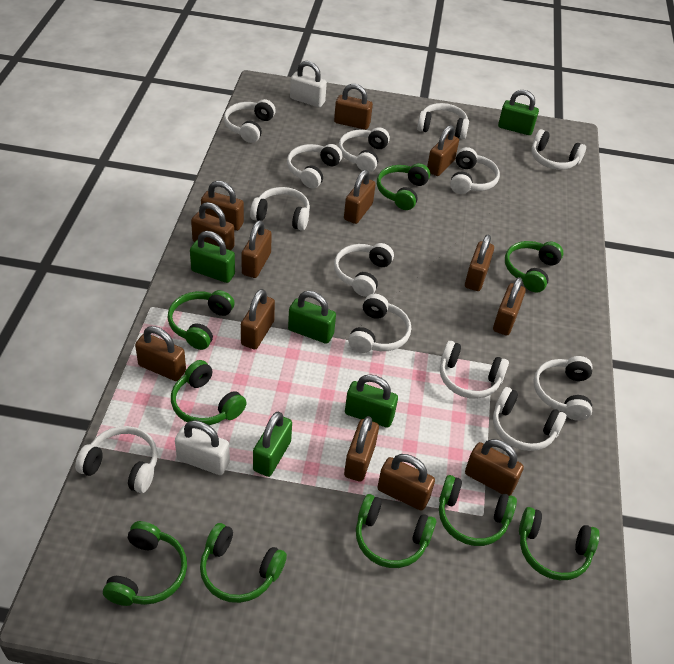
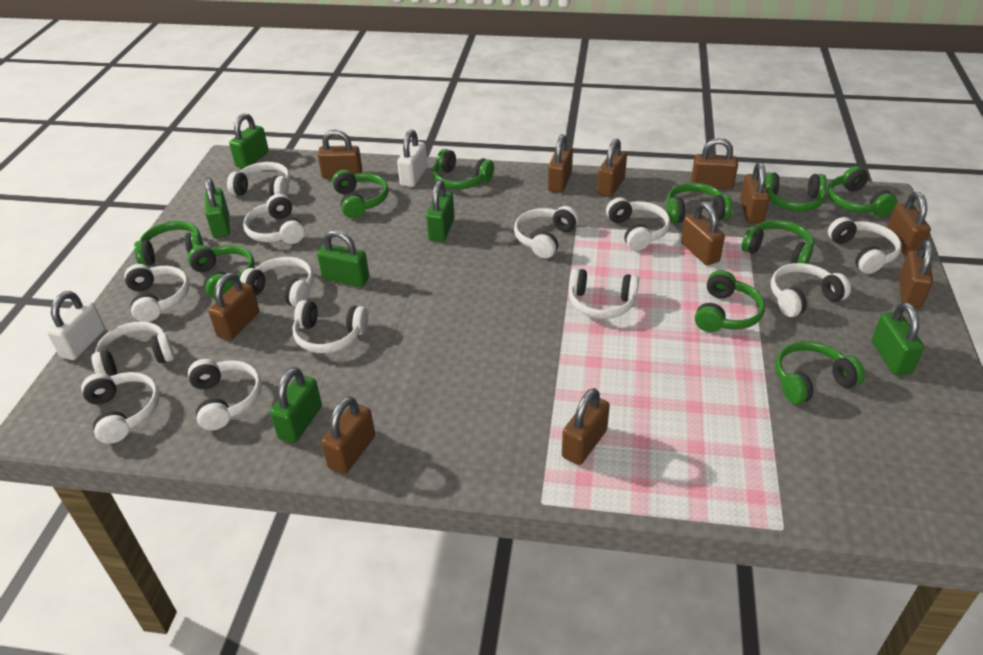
brown padlock: 13 -> 11
green headphones: 9 -> 10
green padlock: 5 -> 6

